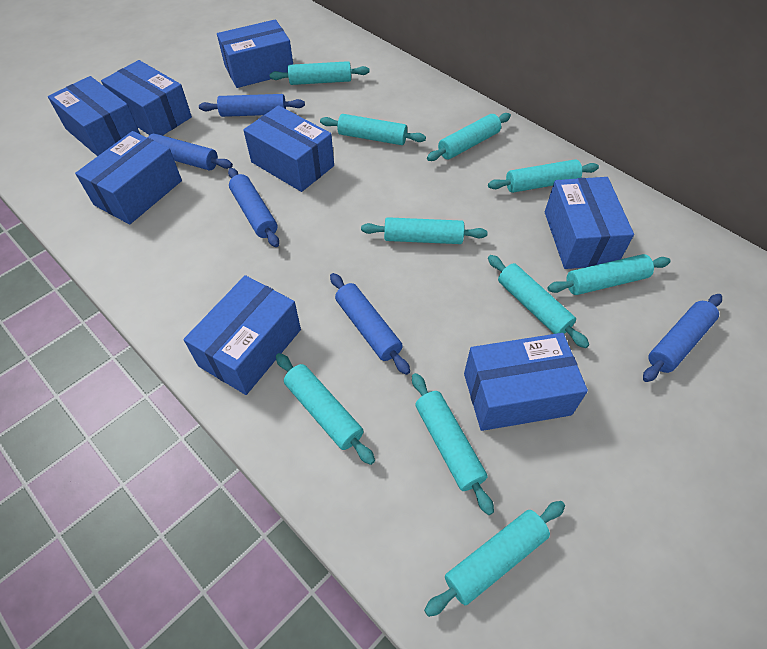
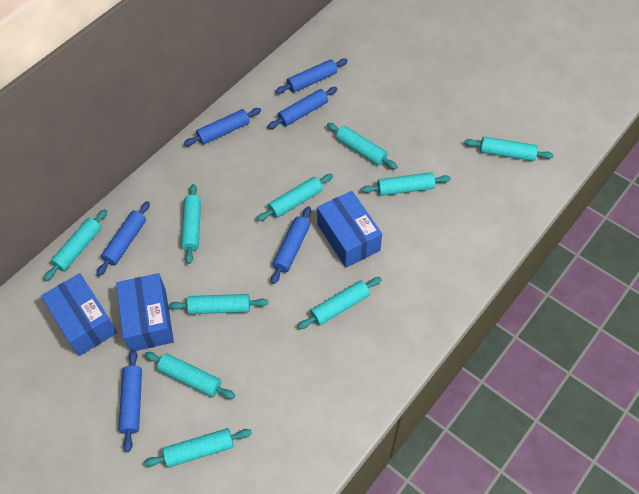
blue box: 8 -> 3
blue rolling pin: 5 -> 6

